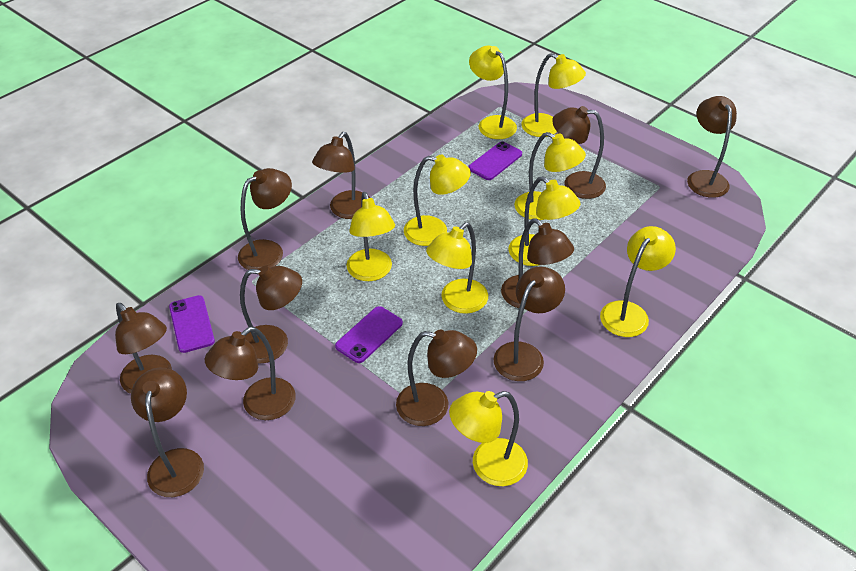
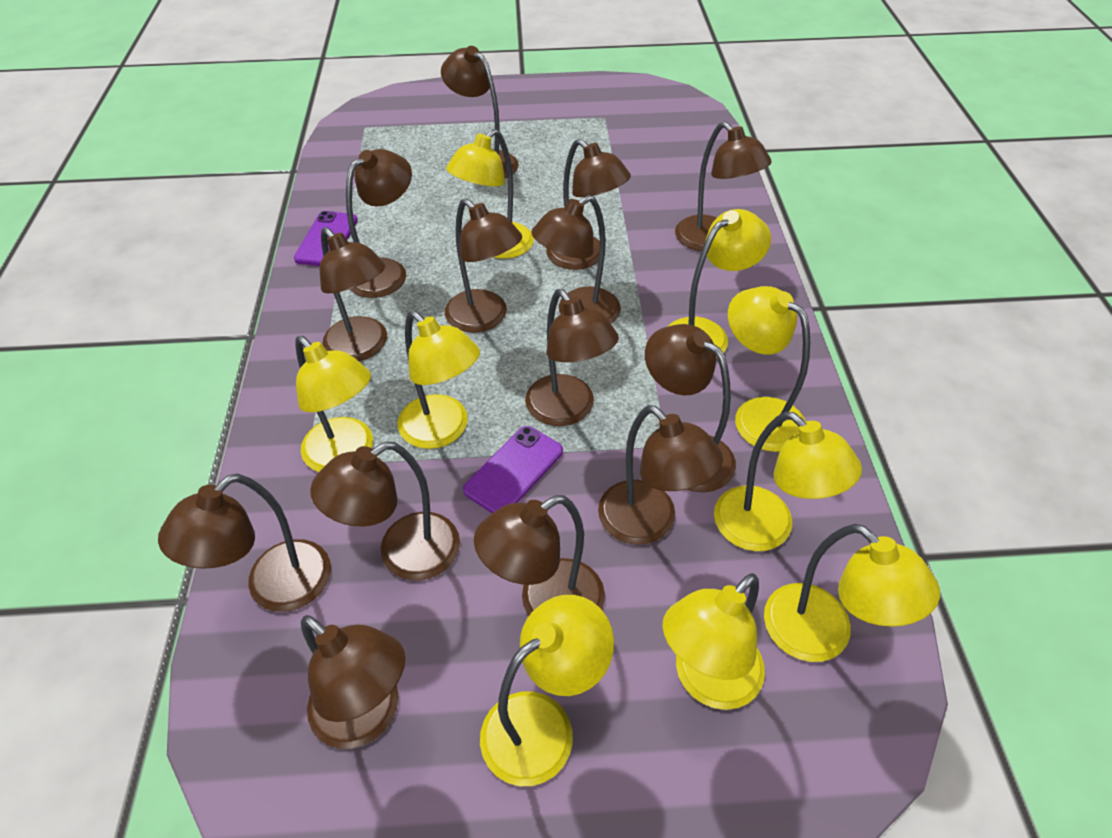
brown lamp: 11 -> 14
purple phone: 3 -> 2

